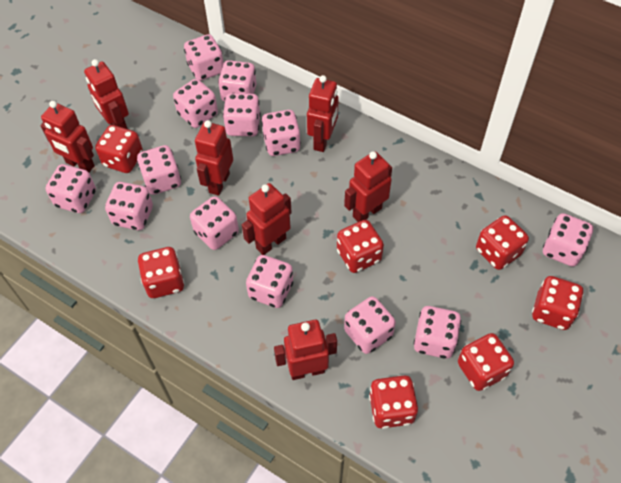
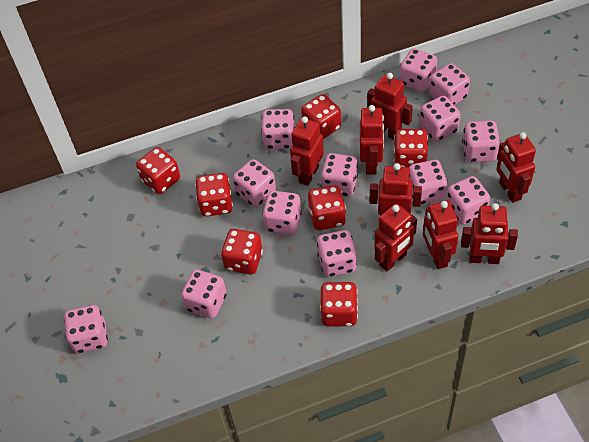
red robot: 7 -> 8

